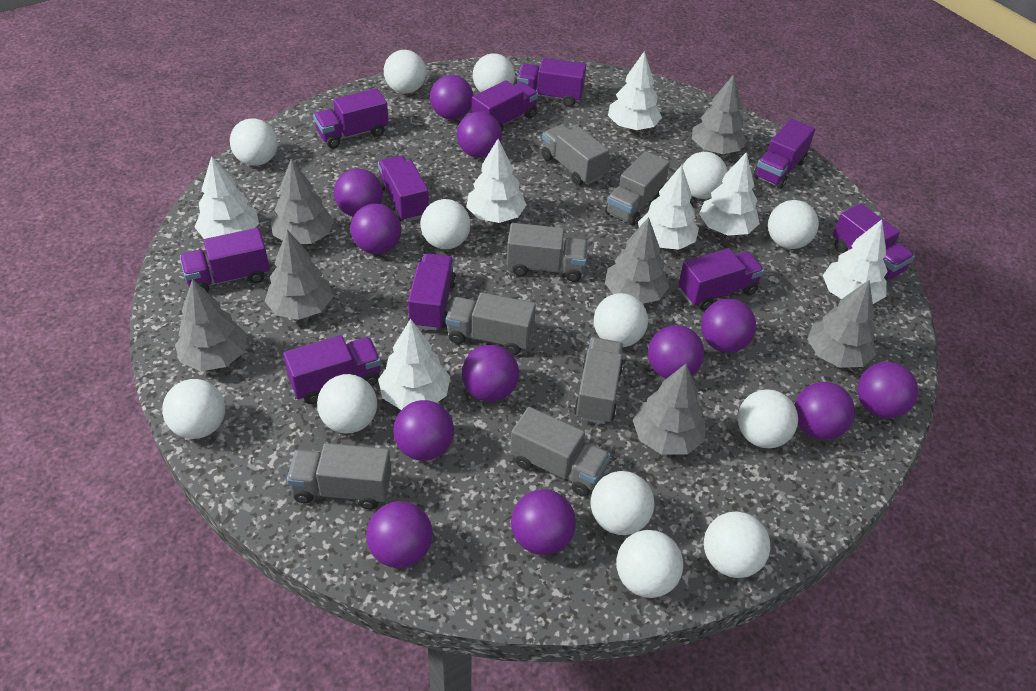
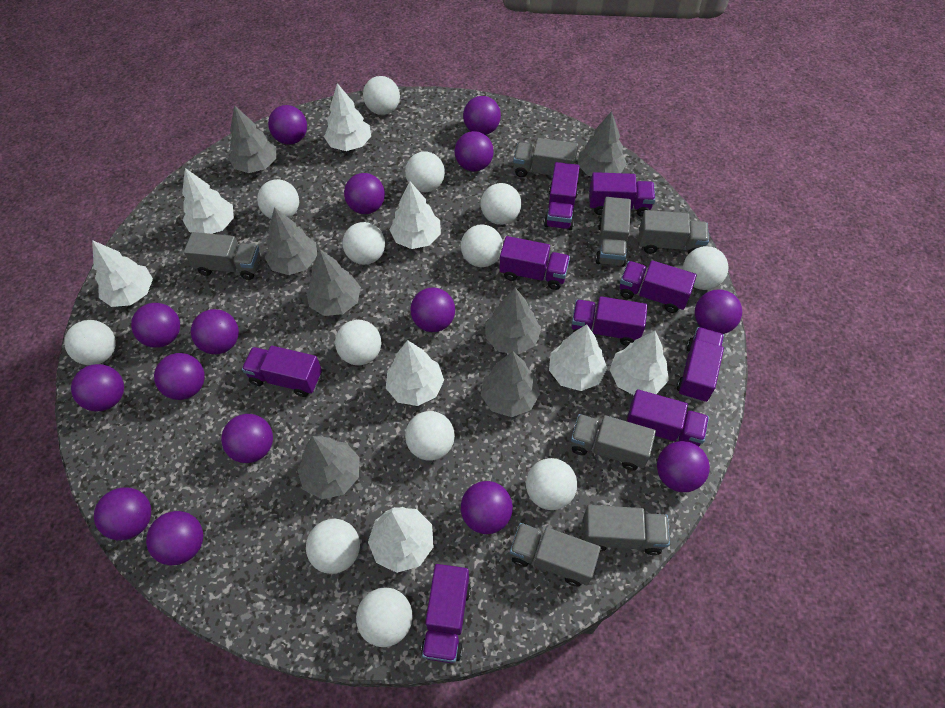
purple ball: 12 -> 15
purple truck: 10 -> 9
white tree: 7 -> 8

